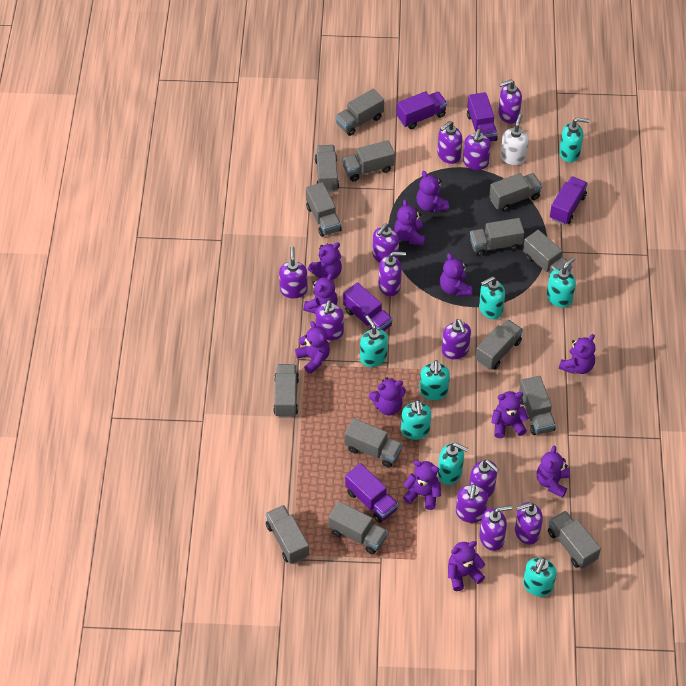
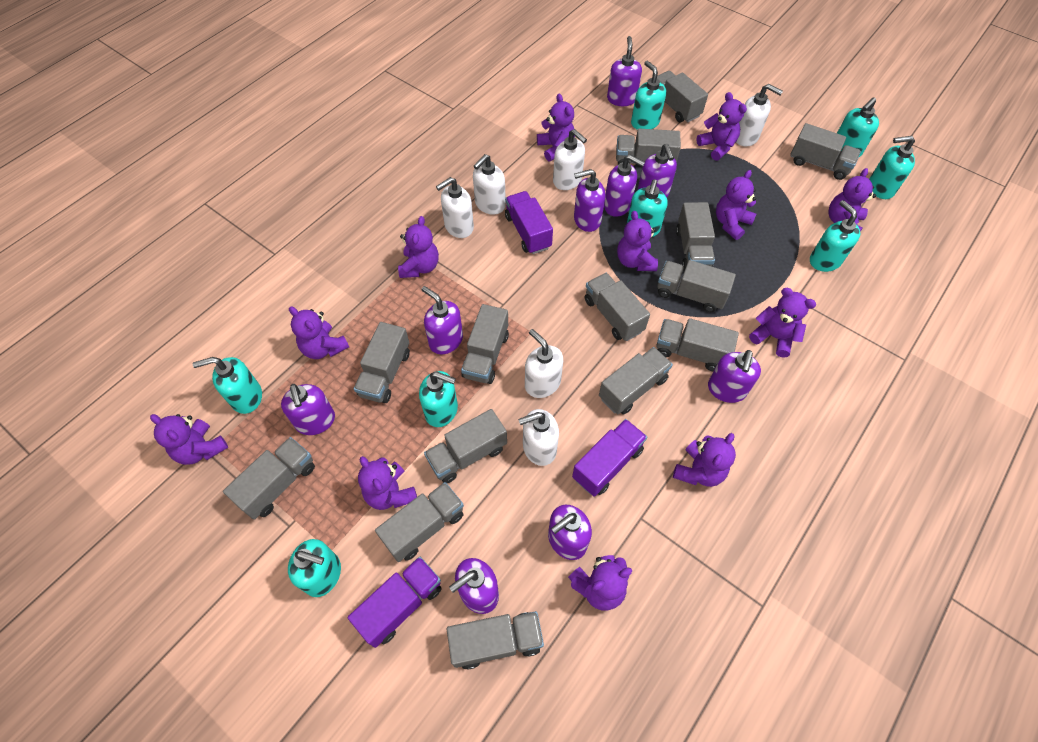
purple soap dispenser: 12 -> 9
purple truck: 5 -> 3
white soap dispenser: 1 -> 6

